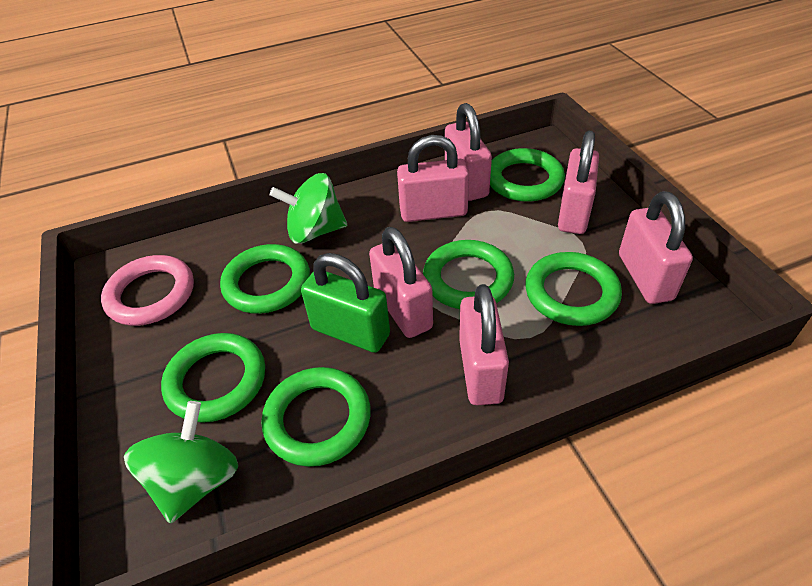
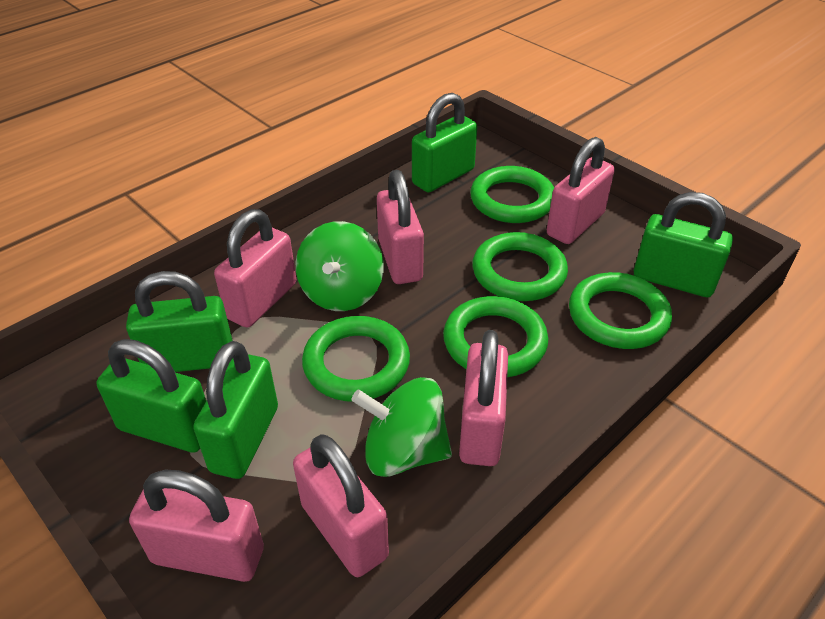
green padlock: 1 -> 5
green ring: 6 -> 5
pink ring: 1 -> 0

